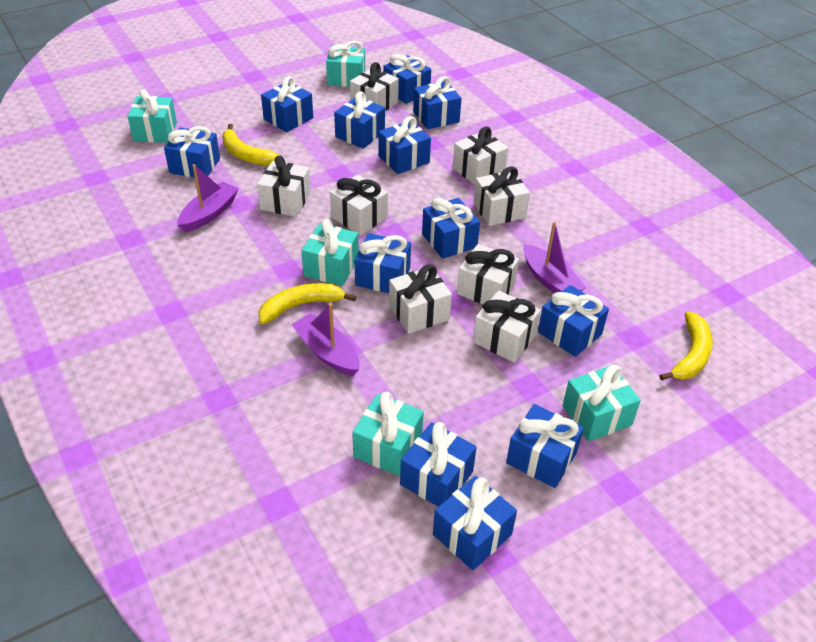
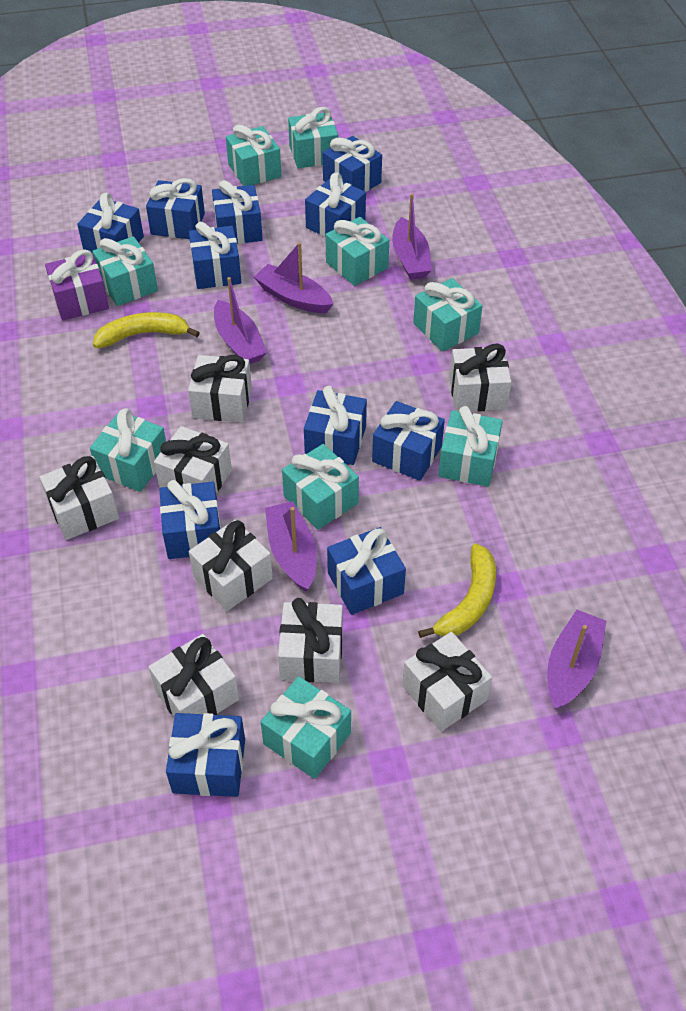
blue gift: 12 -> 11
purple boat: 3 -> 5
purple gift: 0 -> 1
turquoise gift: 5 -> 9
yellow banana: 3 -> 2

